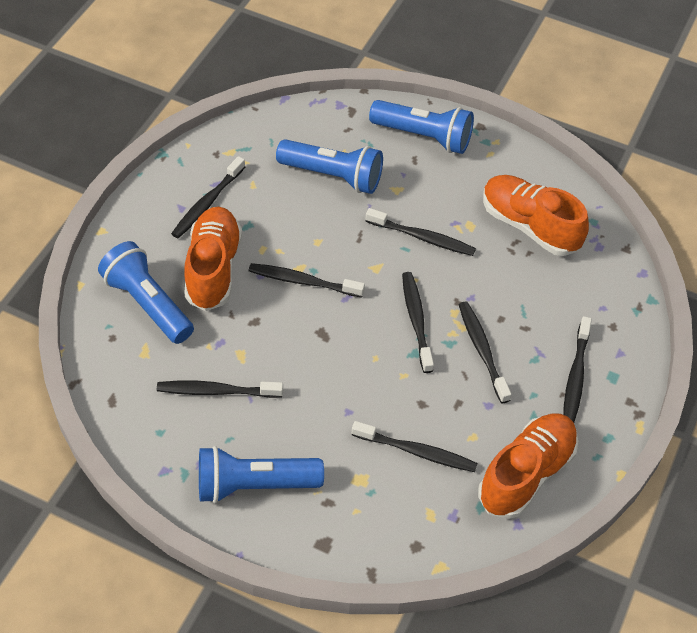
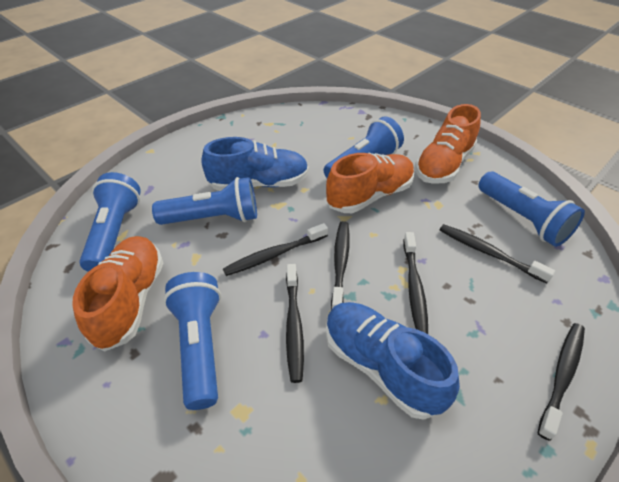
black toothbrush: 8 -> 6
blue flashlight: 4 -> 5
blue shoe: 0 -> 2

